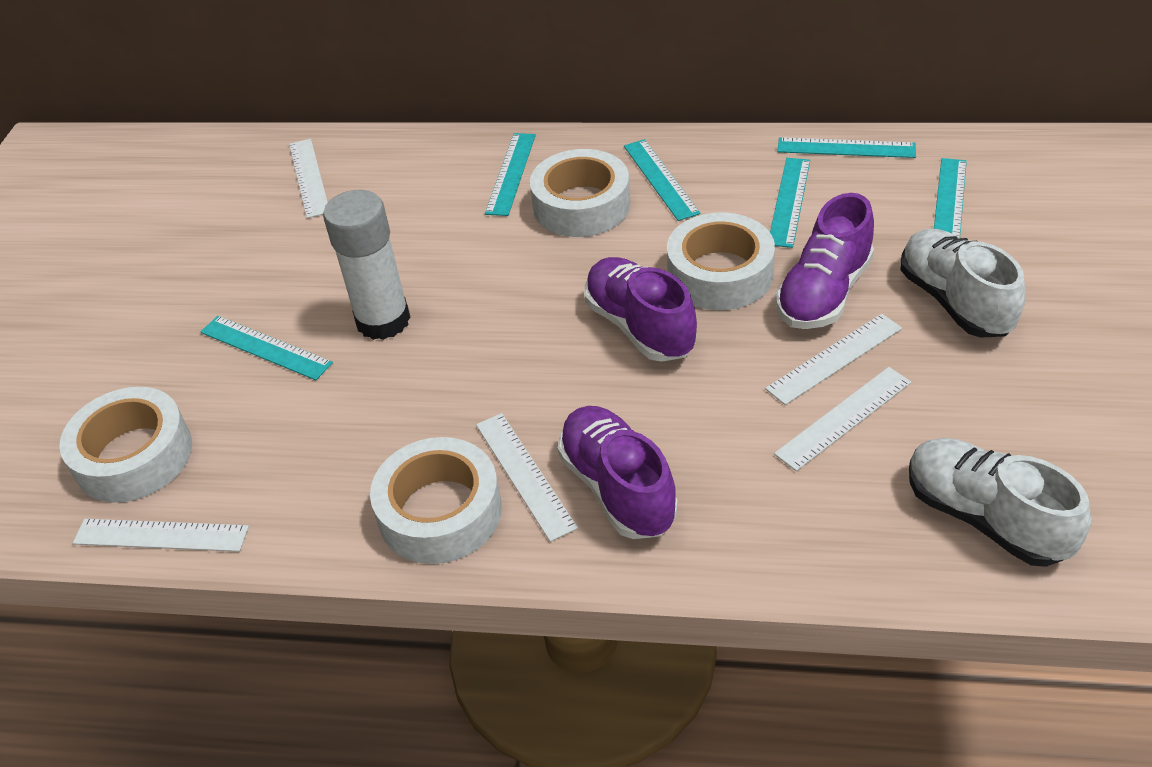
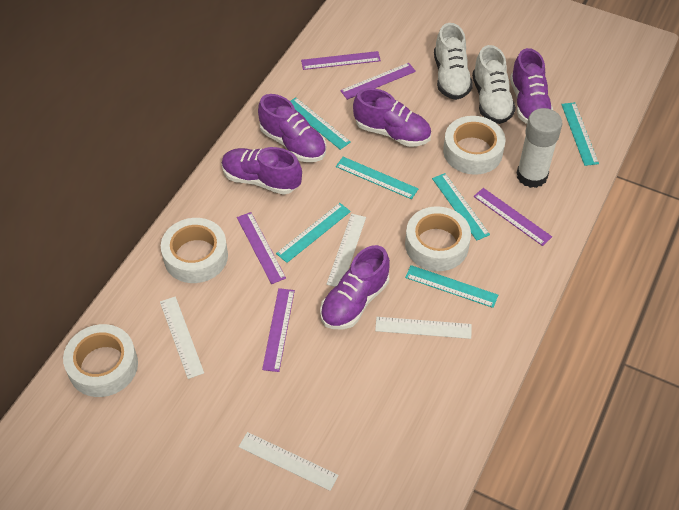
purple ruler: 0 -> 5
purple shoe: 3 -> 5
white ruler: 5 -> 4

